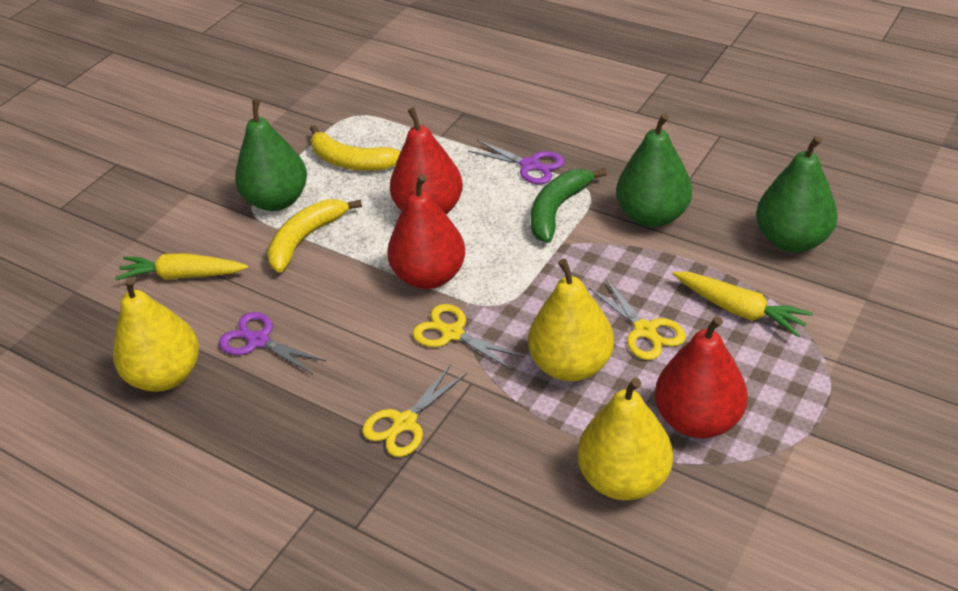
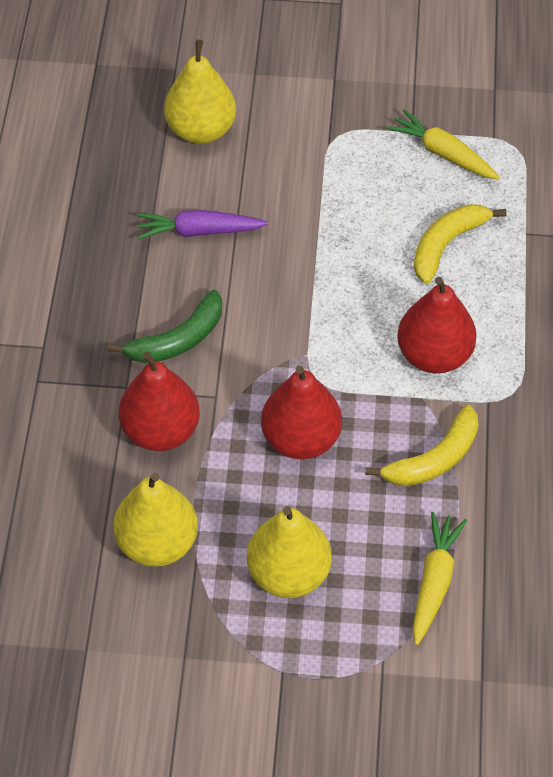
green pear: 3 -> 0
purple carrot: 0 -> 1
purple scissors: 2 -> 0
yellow scissors: 3 -> 0

